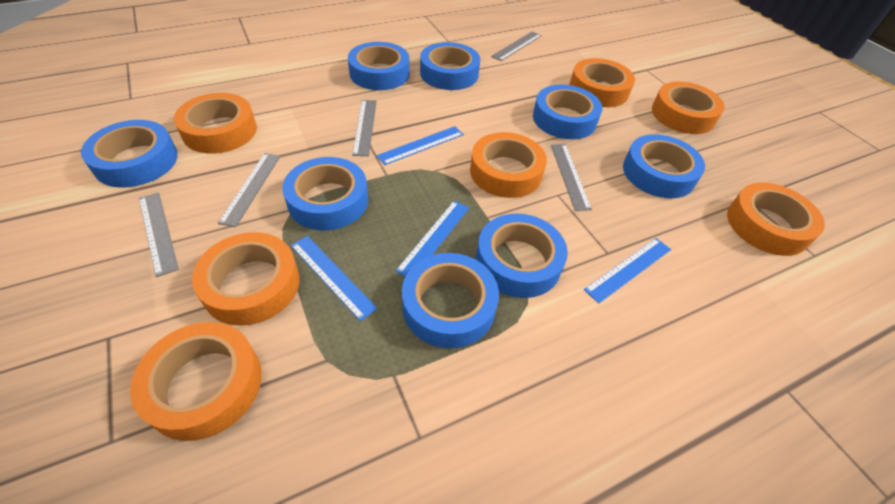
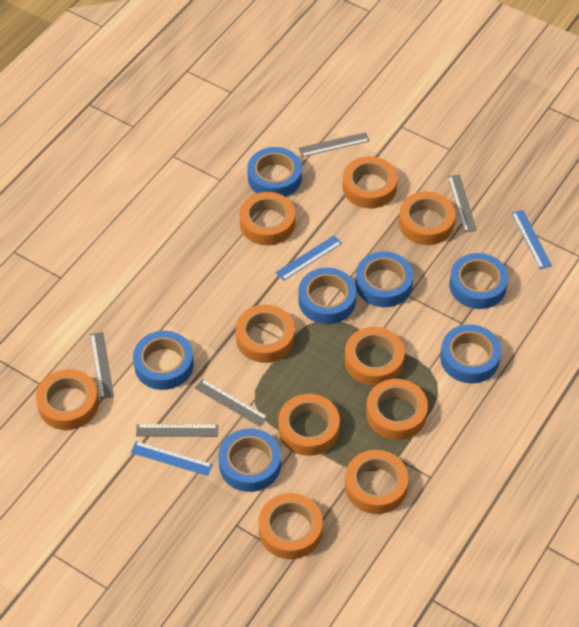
blue ruler: 4 -> 3
blue tape: 8 -> 7
orange tape: 7 -> 10

